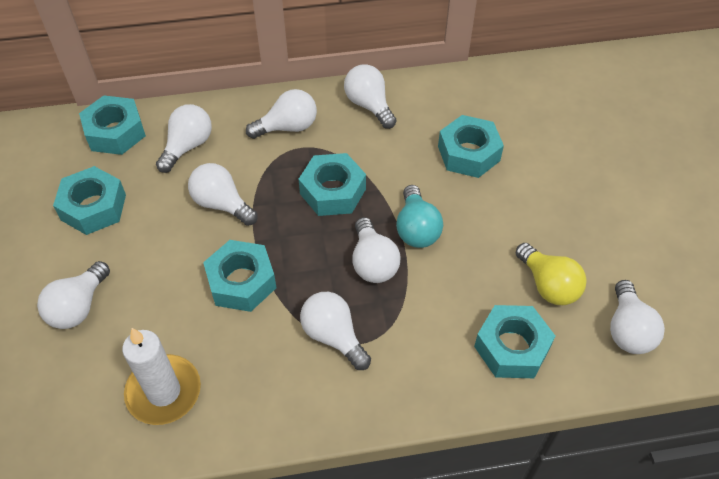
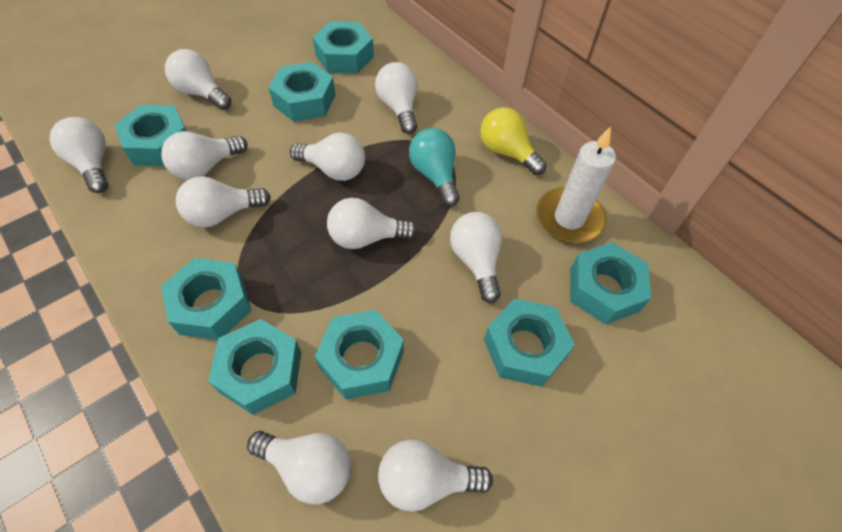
turquoise nut: 6 -> 8
white light bulb: 8 -> 10

